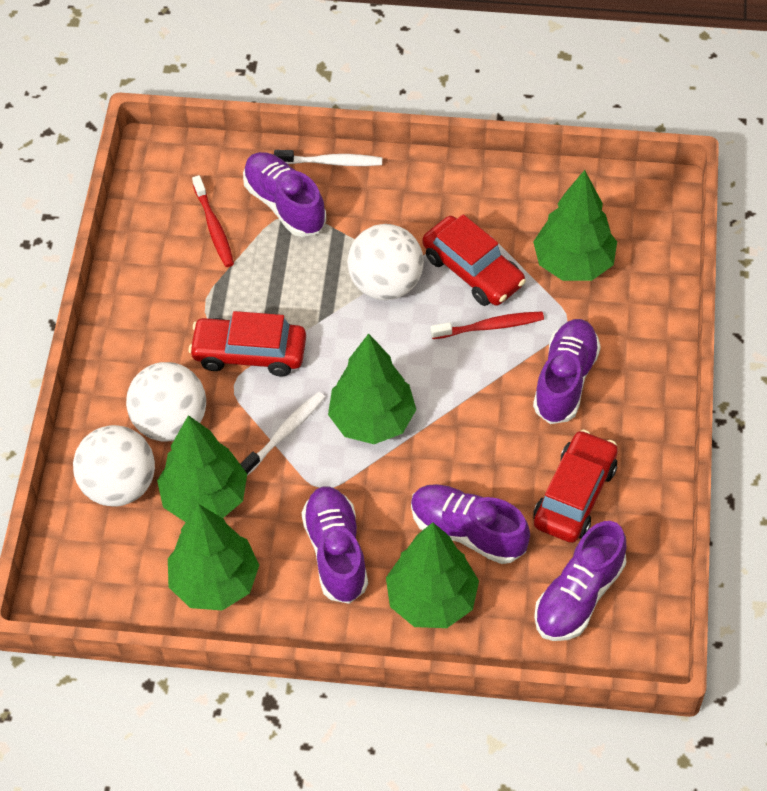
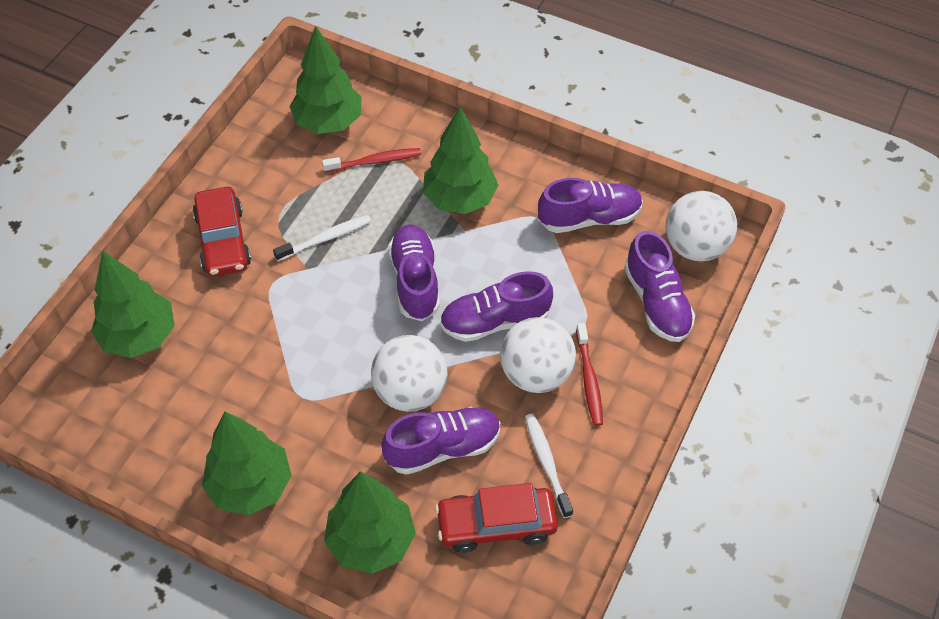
red car: 3 -> 2

